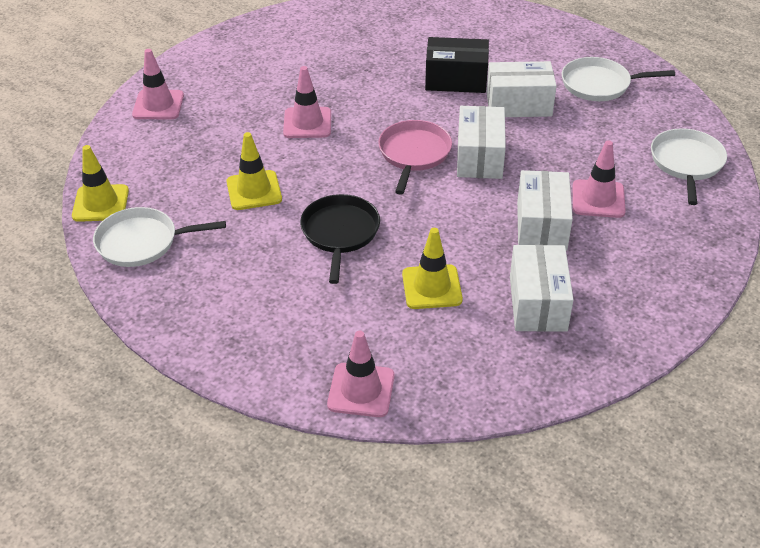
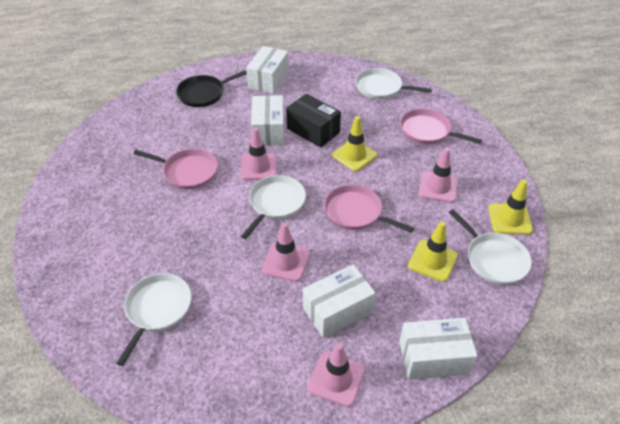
pink pan: 1 -> 3
white pan: 3 -> 4

